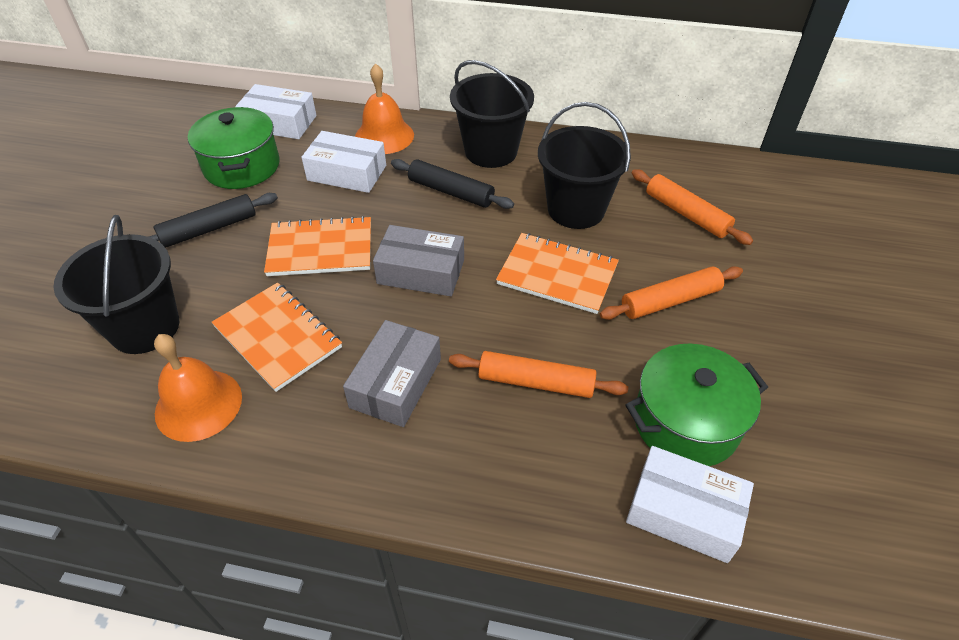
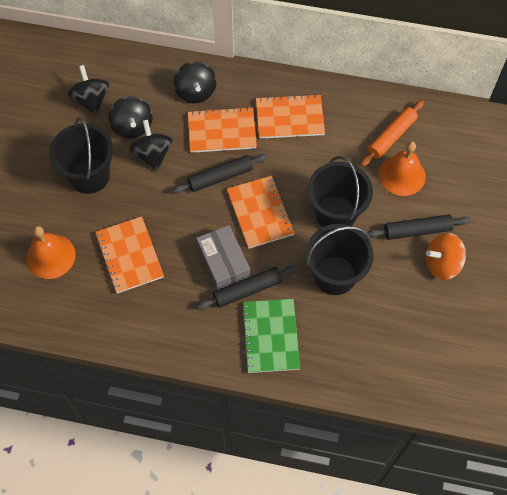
black rolling pin: 2 -> 3
black spinning top: 0 -> 4
green notebook: 0 -> 1
green pot: 2 -> 0
grey box: 2 -> 1
orange notebook: 3 -> 4
orange rolling pin: 3 -> 1
orange spinning top: 0 -> 1
white box: 3 -> 0

